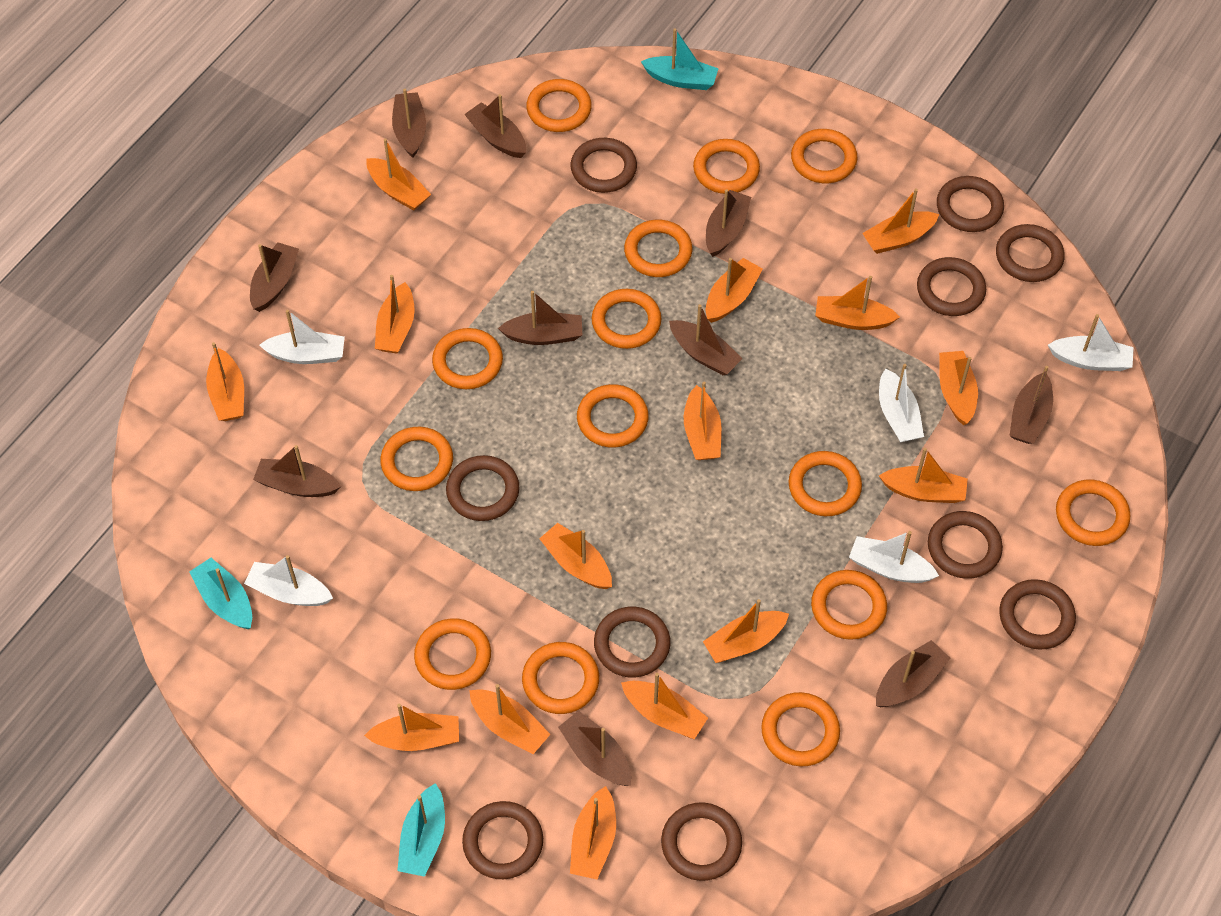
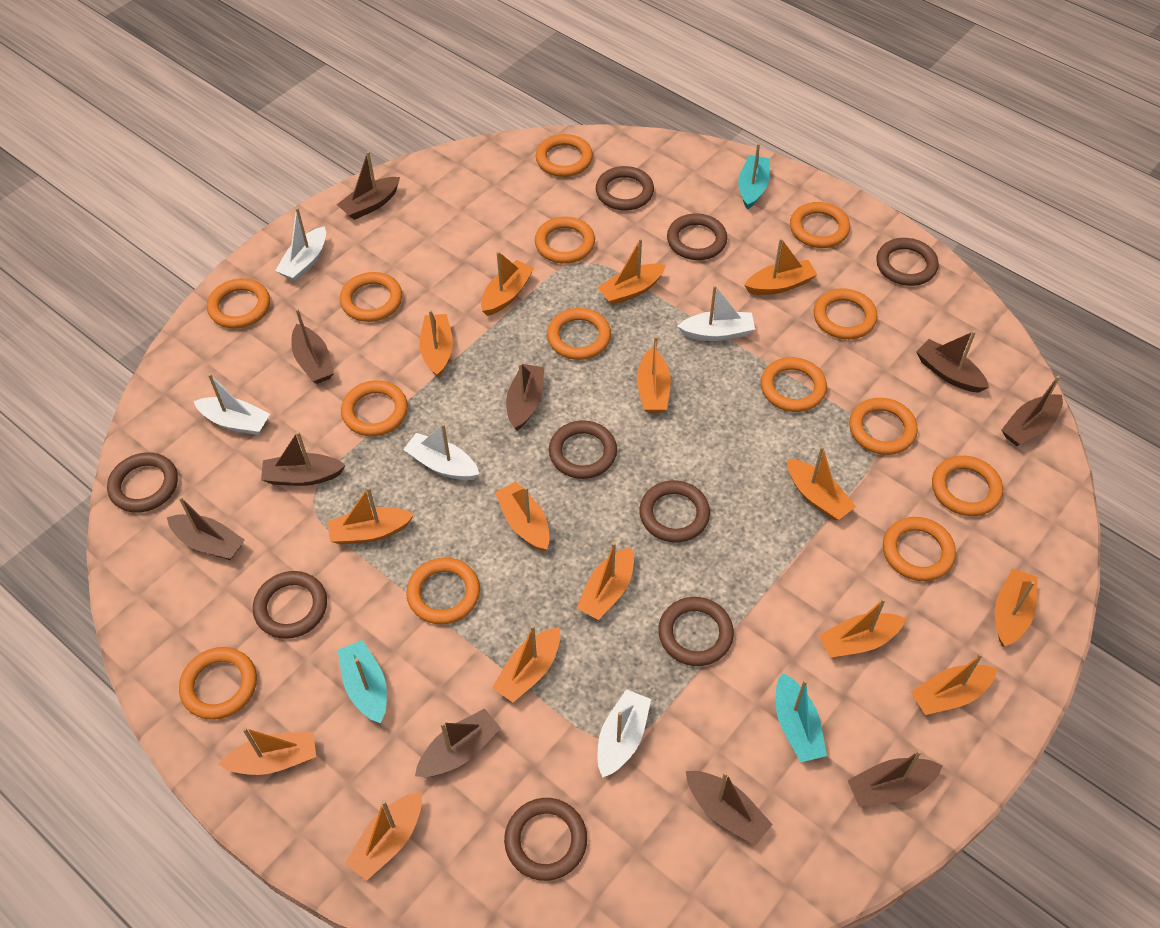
brown ring: 10 -> 9

